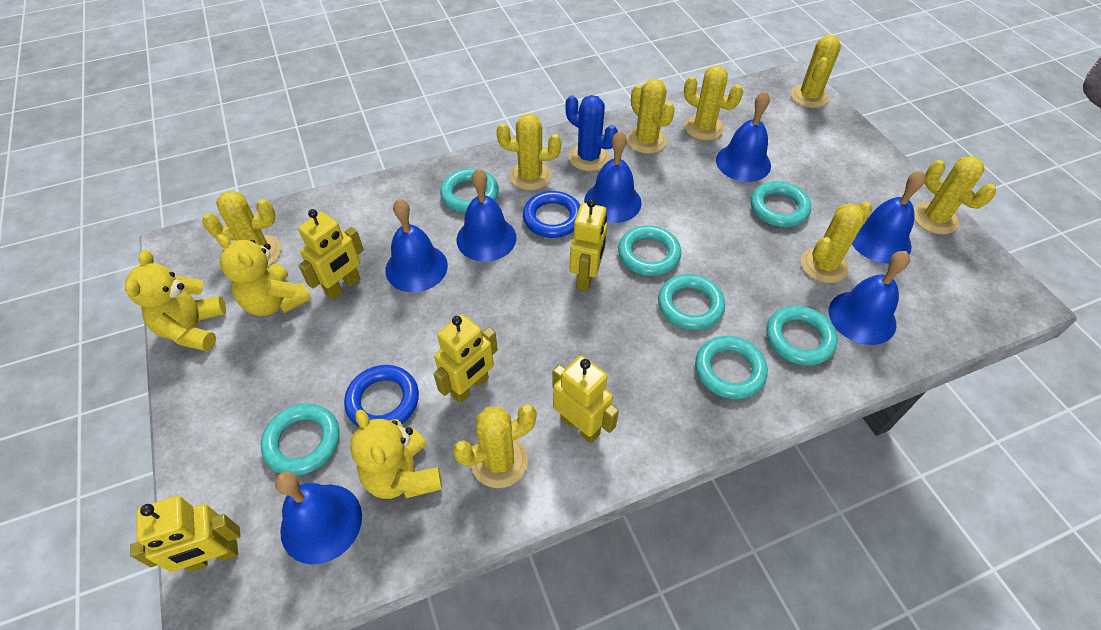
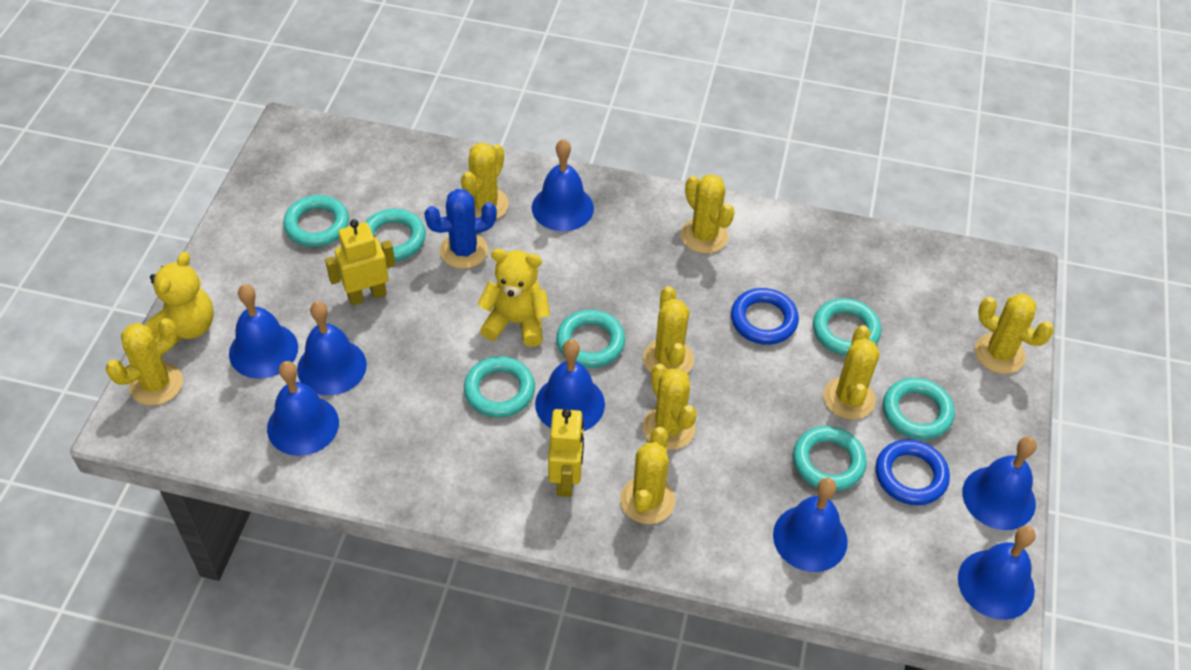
blue bell: 7 -> 8
yellow robot: 5 -> 2
yellow teddy bear: 3 -> 2

